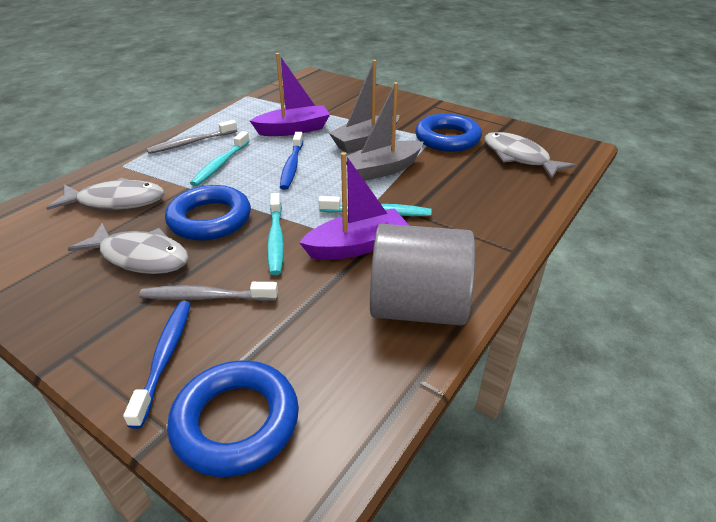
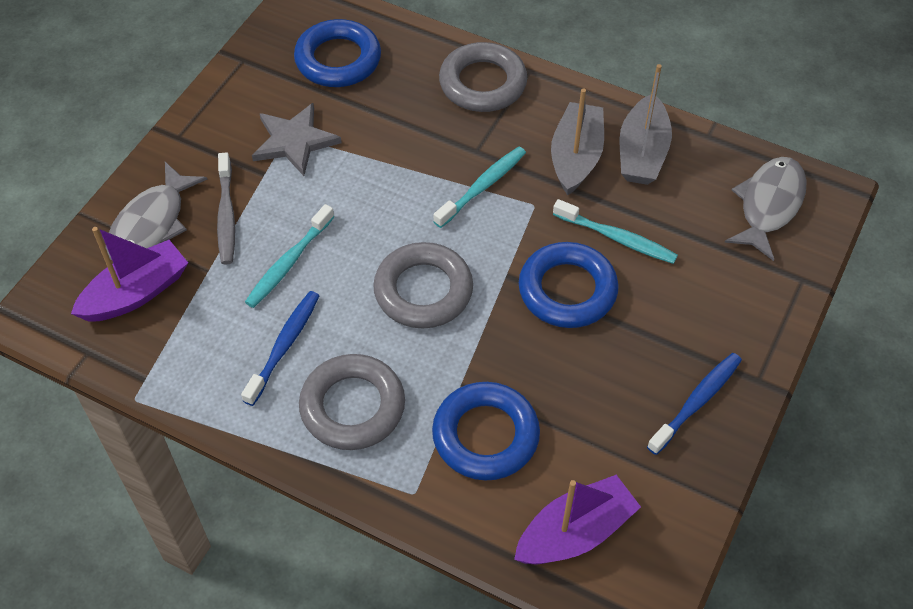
grey cylinder: 1 -> 0
grey fish: 3 -> 2
grey ring: 0 -> 3
grey star: 0 -> 1
grey toothbrush: 2 -> 1

